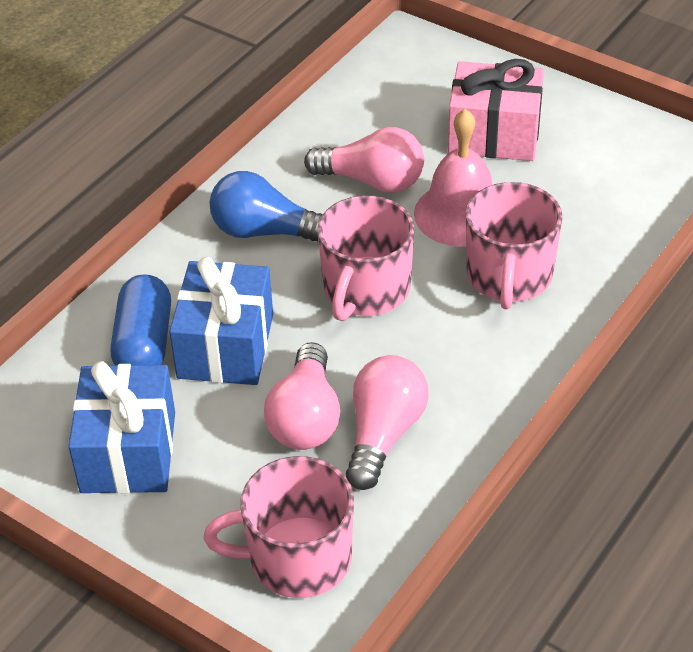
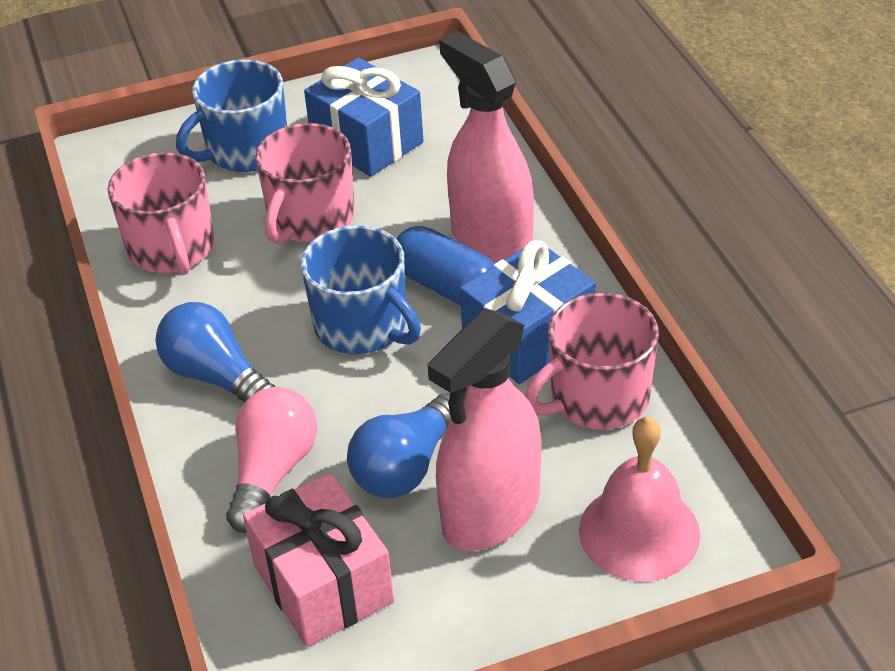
blue light bulb: 1 -> 2
blue mug: 0 -> 2
pink light bulb: 3 -> 1
pink spray bottle: 0 -> 2

